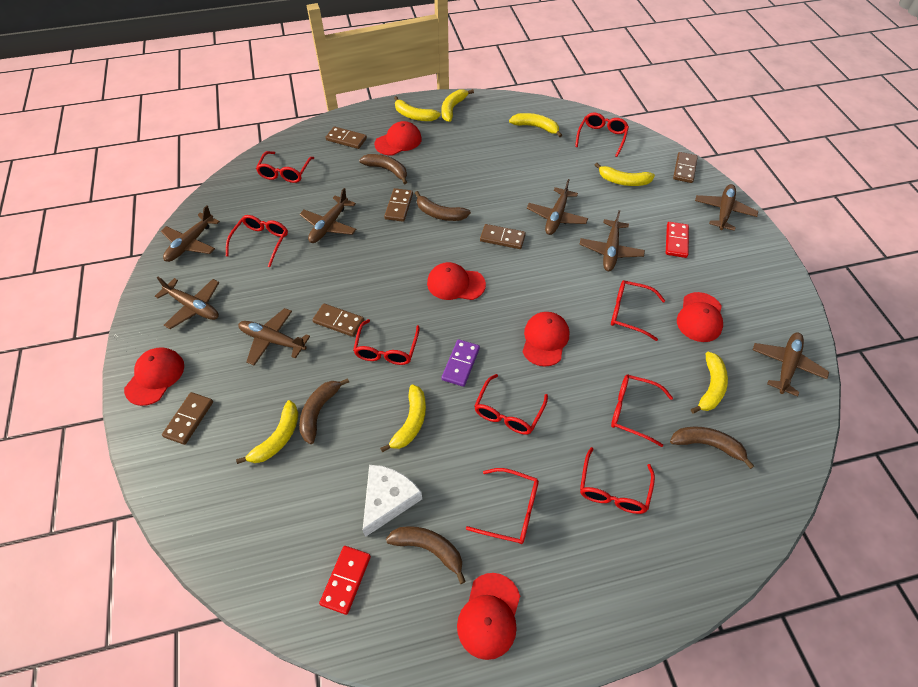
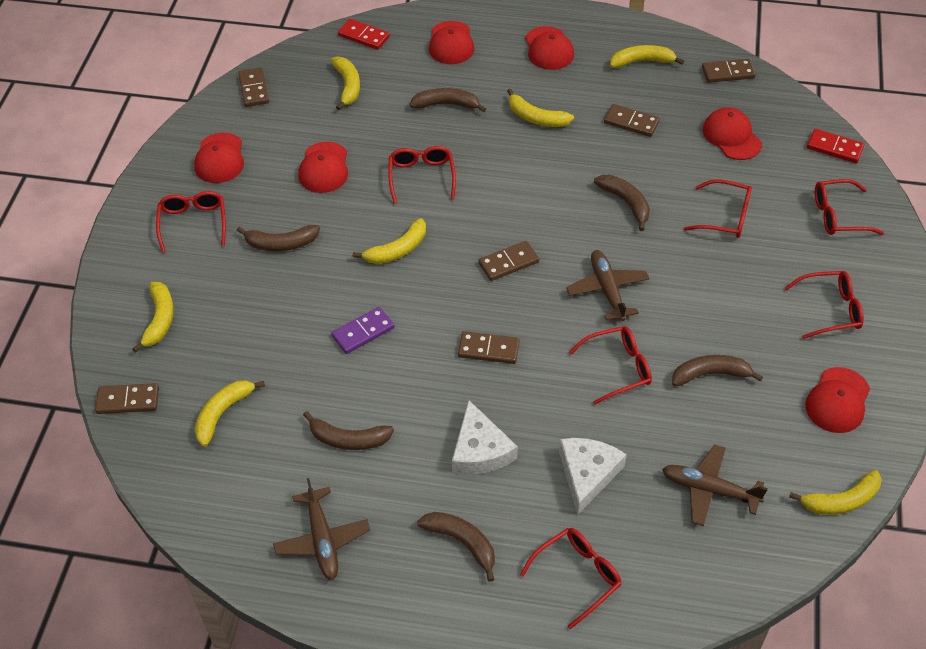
brown banana: 5 -> 6
brown plane: 8 -> 3
red glasses: 9 -> 7
white cheese: 1 -> 2

